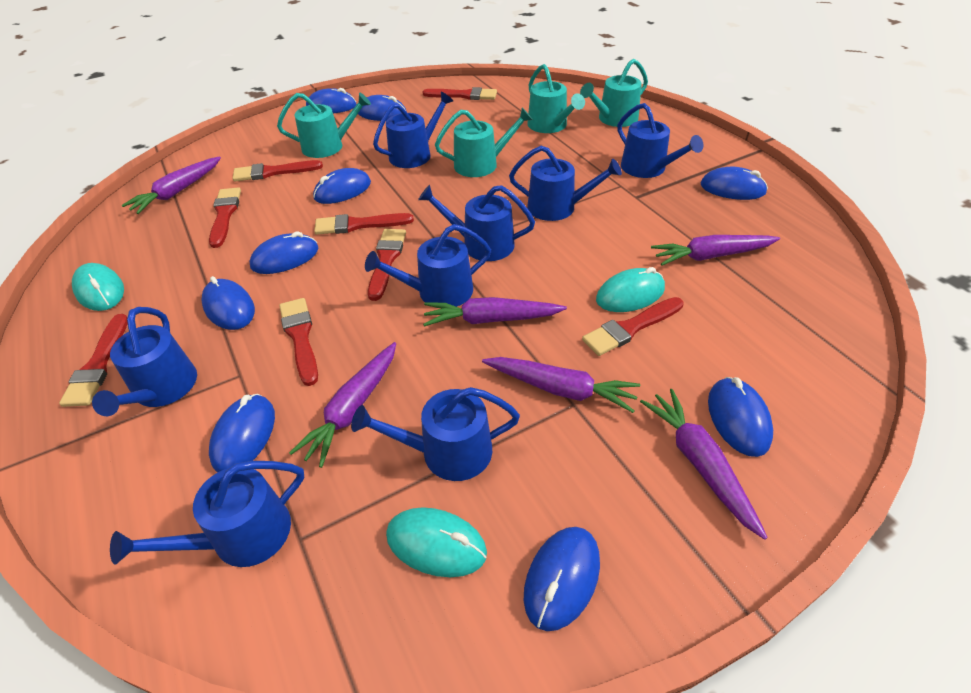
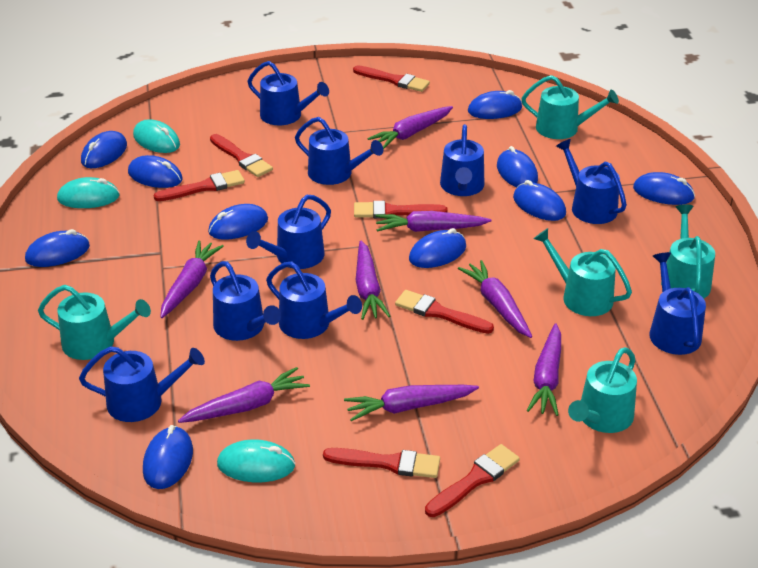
blue mouse: 9 -> 10
blue watering can: 8 -> 9
purple carrot: 6 -> 8
red brush: 8 -> 7
turquoise watering can: 4 -> 5

